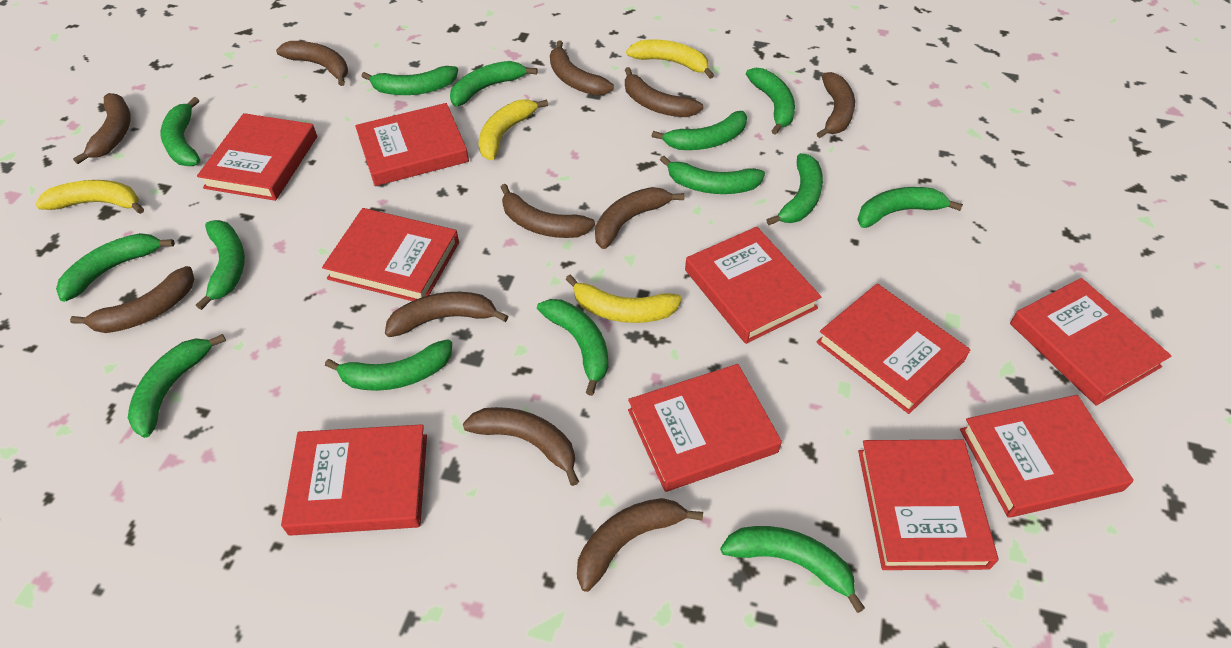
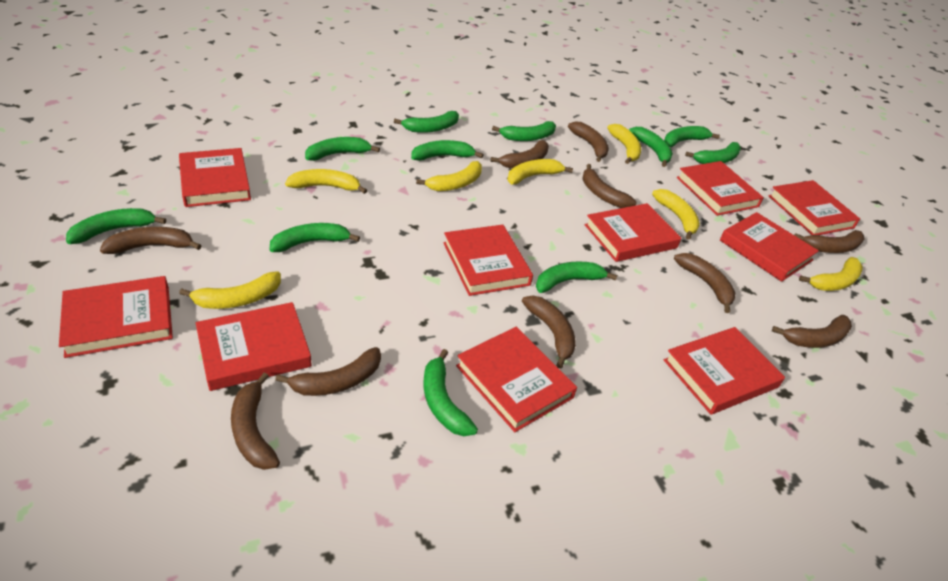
brown banana: 11 -> 10
green banana: 14 -> 11
yellow banana: 4 -> 7

